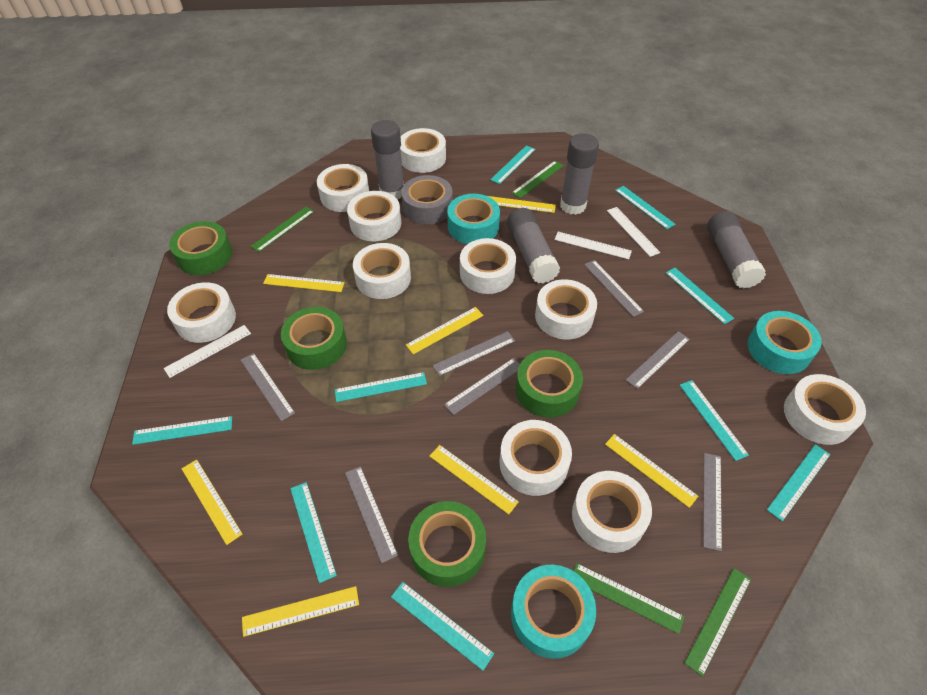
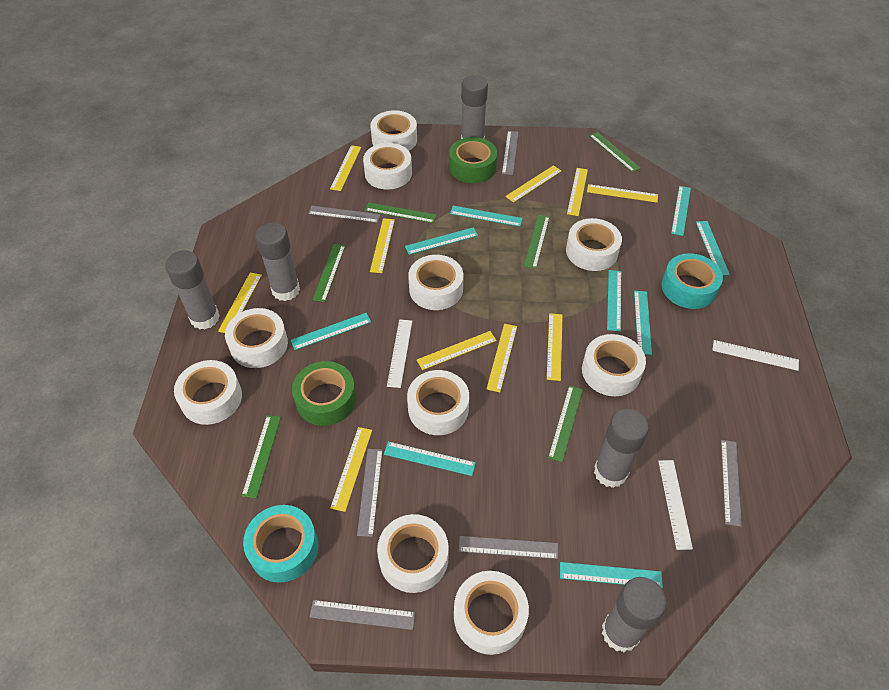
green ruler: 4 -> 6
green tape: 4 -> 2
grey glue stick: 4 -> 5
grey ruler: 7 -> 6
grey tape: 1 -> 0
turquoise tape: 3 -> 2
yellow ruler: 7 -> 10

